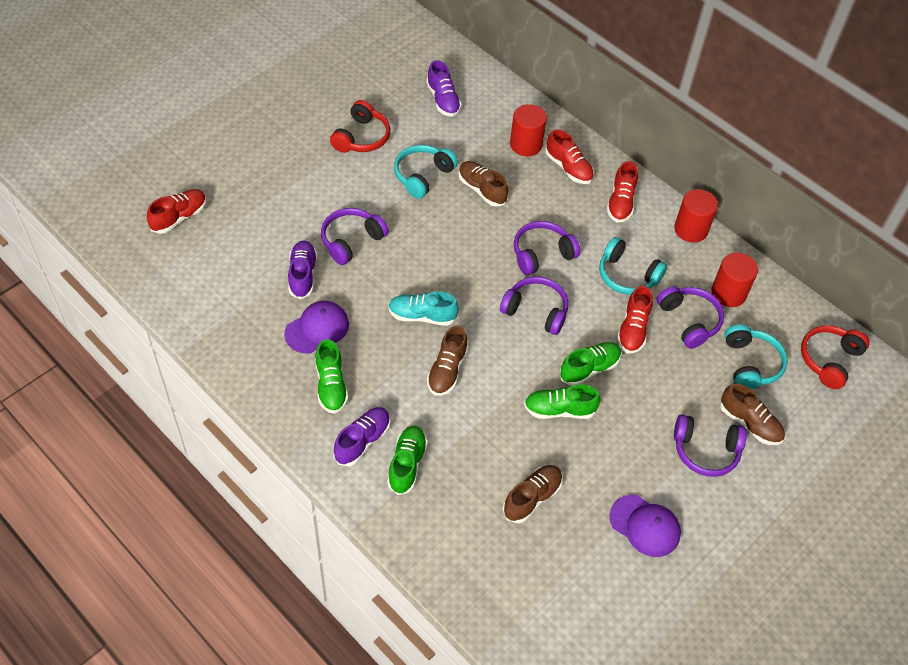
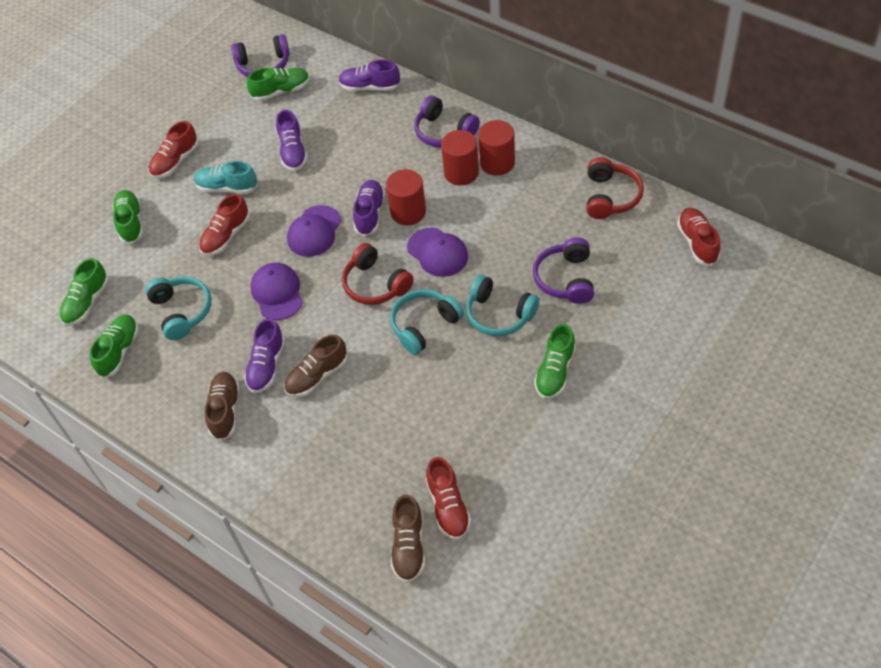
brown shoe: 4 -> 3
green shoe: 4 -> 5
purple cap: 2 -> 3
purple headphones: 5 -> 3
purple shoe: 3 -> 4

